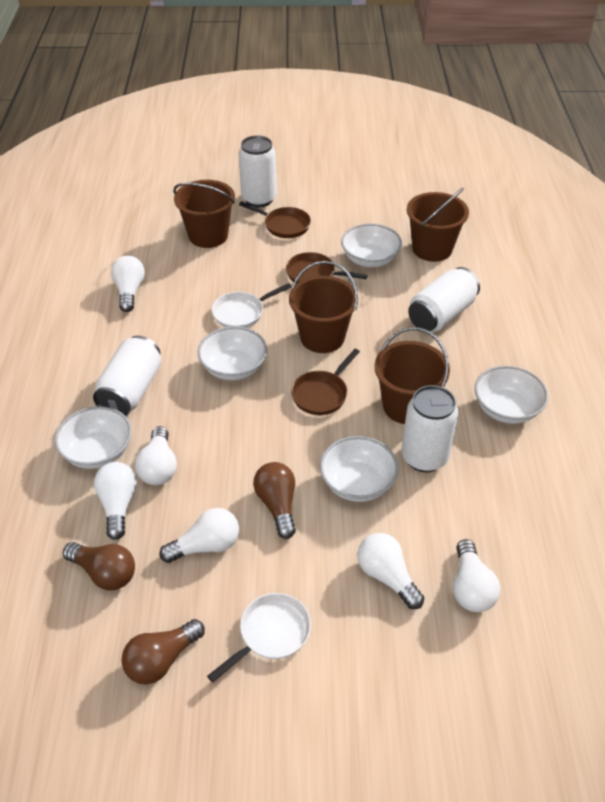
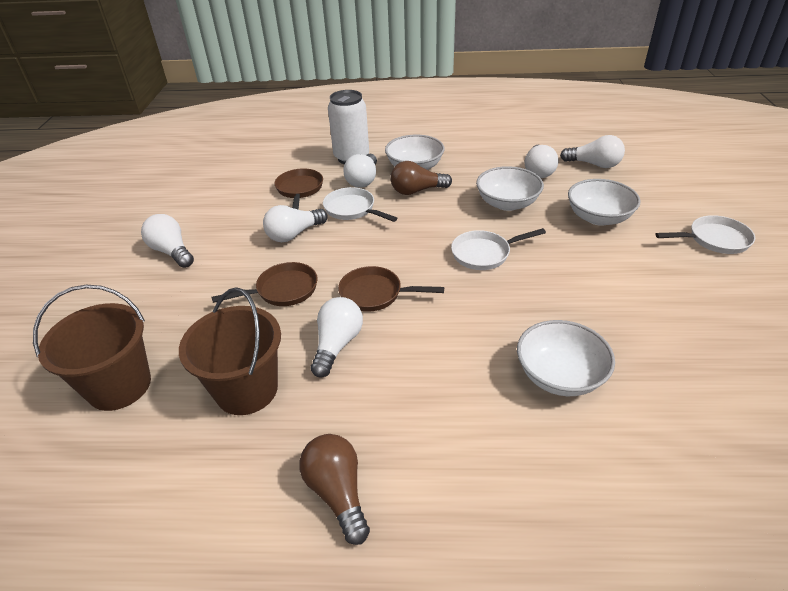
brown bucket: 4 -> 2
brown light bulb: 3 -> 2
white bowl: 5 -> 4
white can: 4 -> 1
white pan: 2 -> 3

